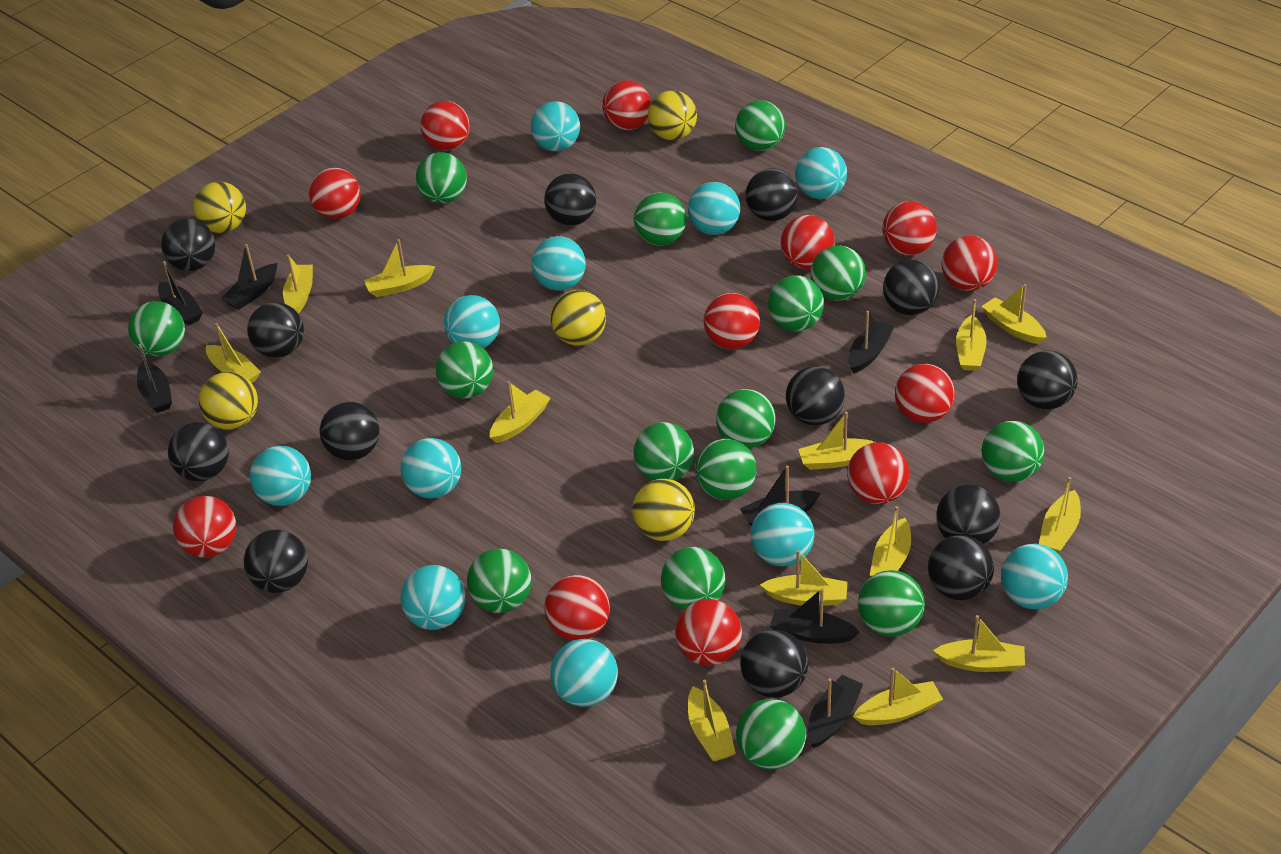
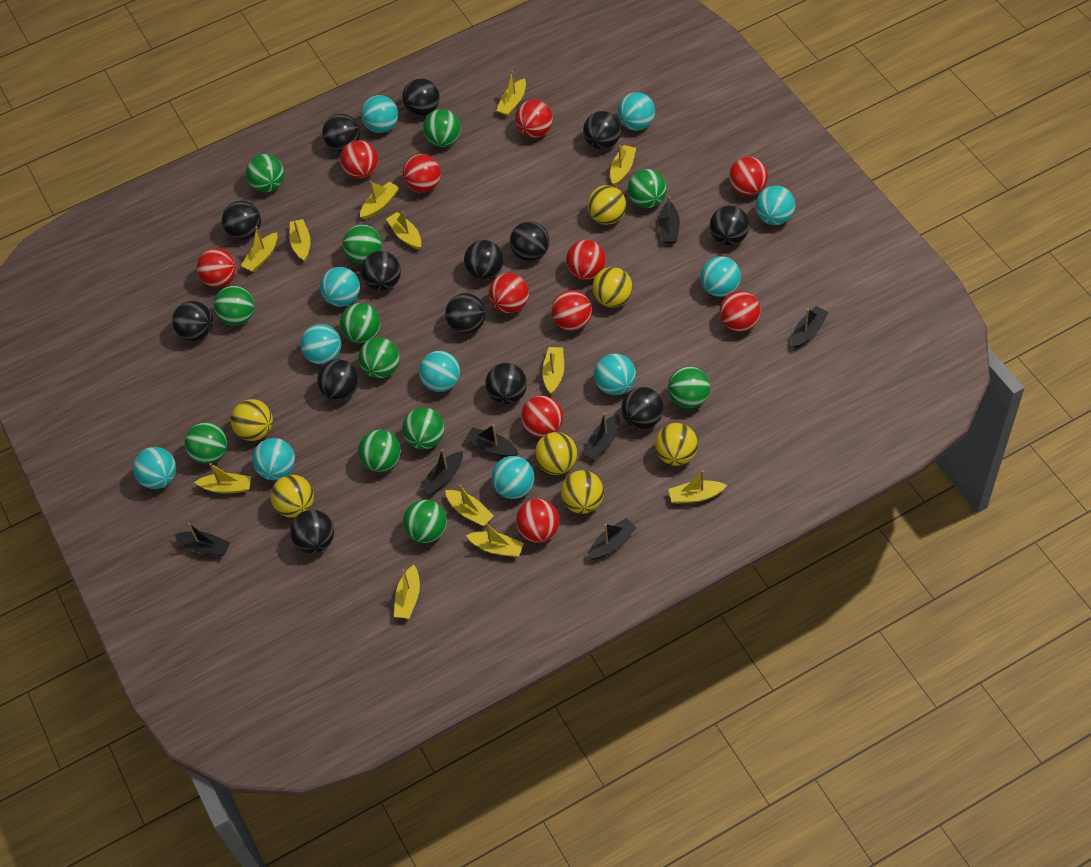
black ball: 13 -> 14
green ball: 15 -> 12
red ball: 12 -> 11
yellow ball: 5 -> 7
yellow boat: 13 -> 12

